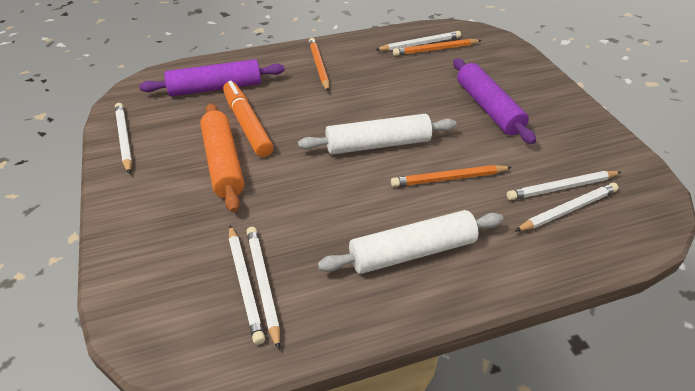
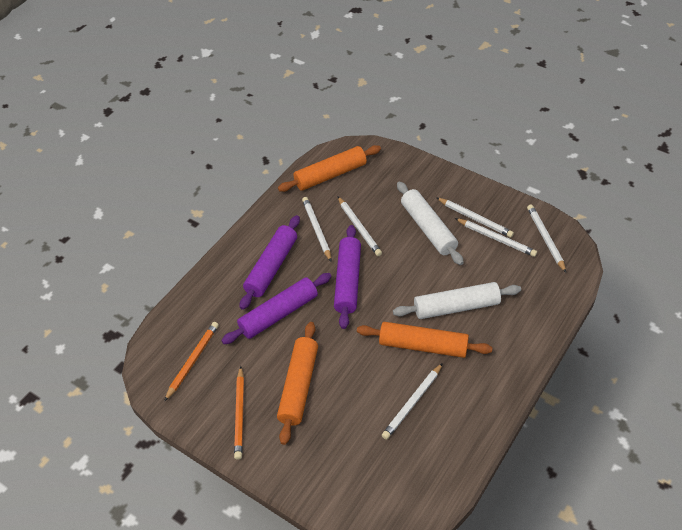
orange marker: 1 -> 0
orange pencil: 3 -> 2
orange rolling pin: 1 -> 3
purple rolling pin: 2 -> 3

